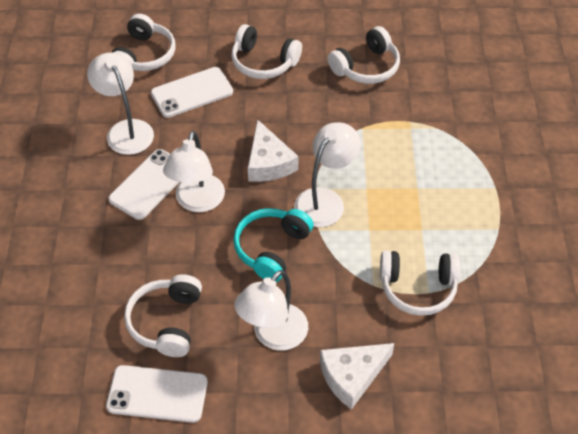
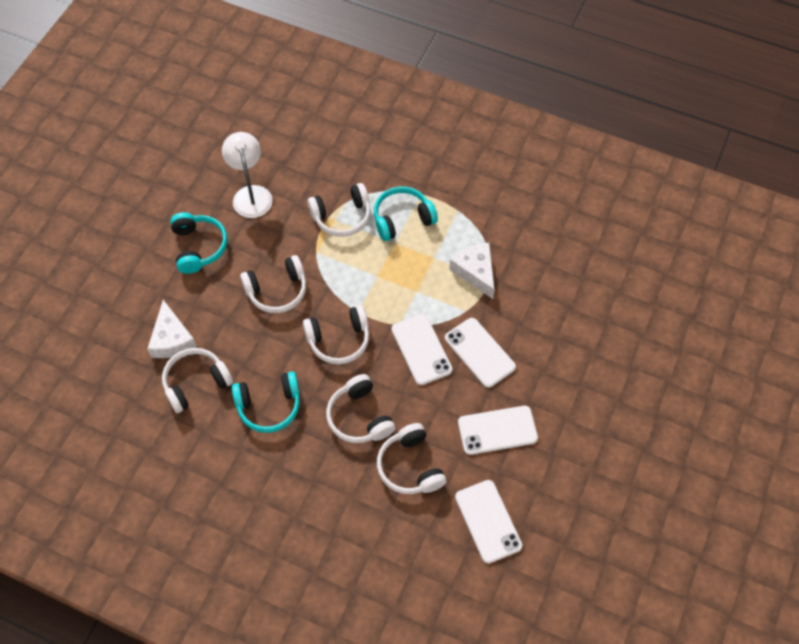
turquoise headphones: 1 -> 3
white headphones: 5 -> 6
white lamp: 4 -> 1
white phone: 3 -> 4

